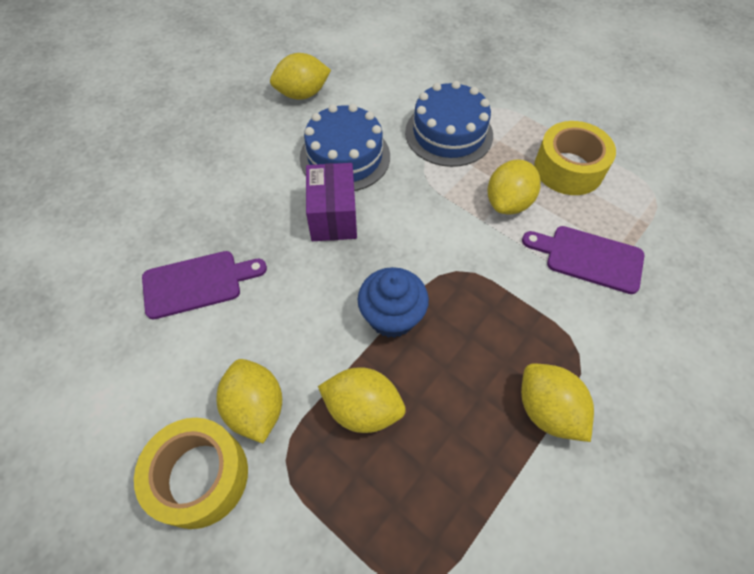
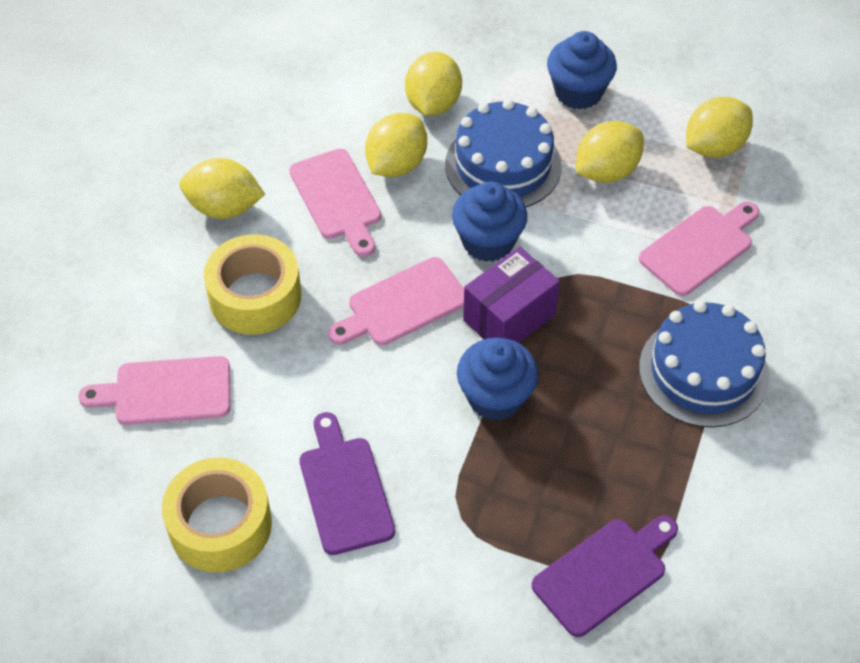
blue cupcake: 1 -> 3
pink cutting board: 0 -> 4

